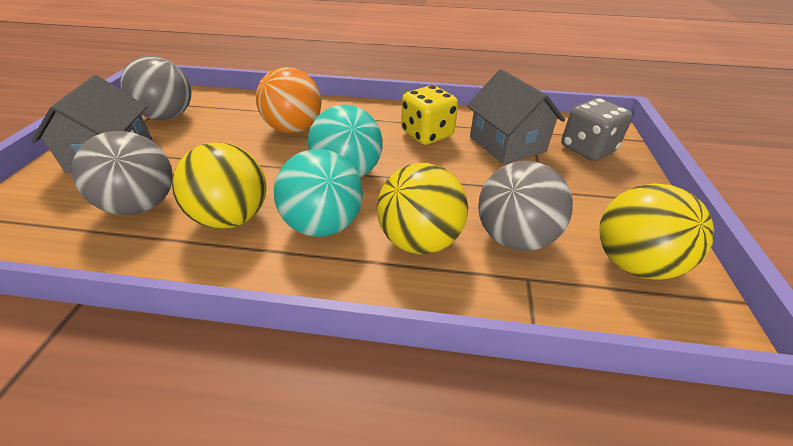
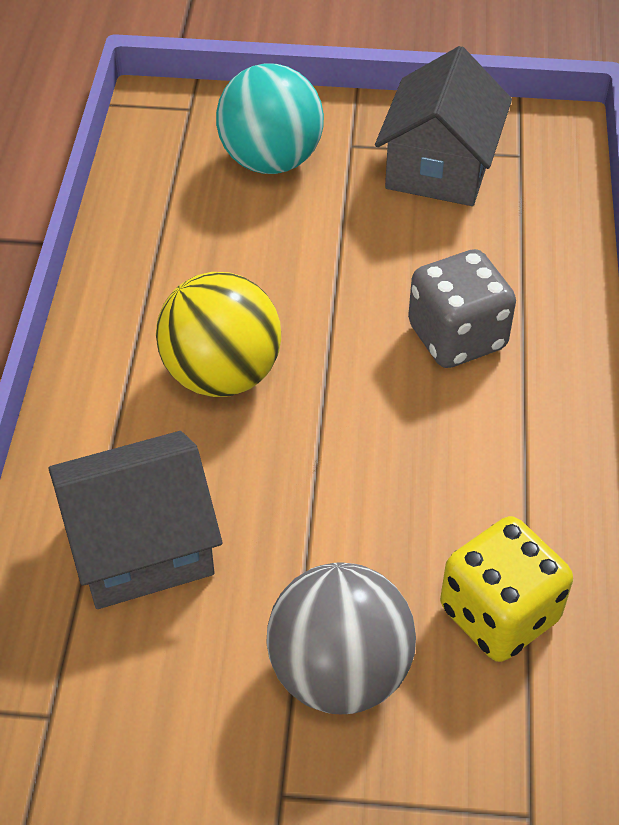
grey ball: 3 -> 1
orange ball: 1 -> 0
turquoise ball: 2 -> 1
yellow ball: 3 -> 1

